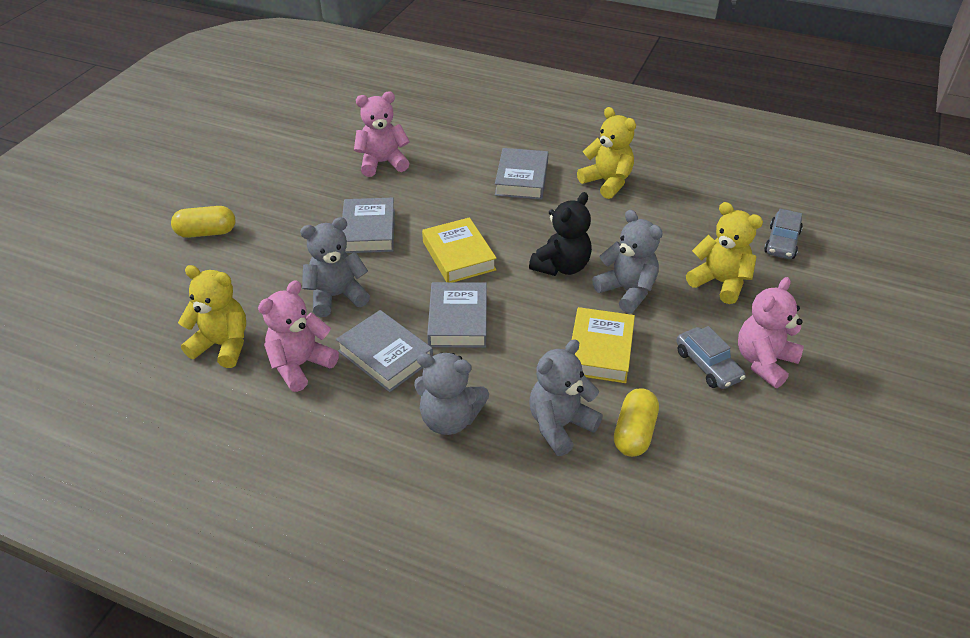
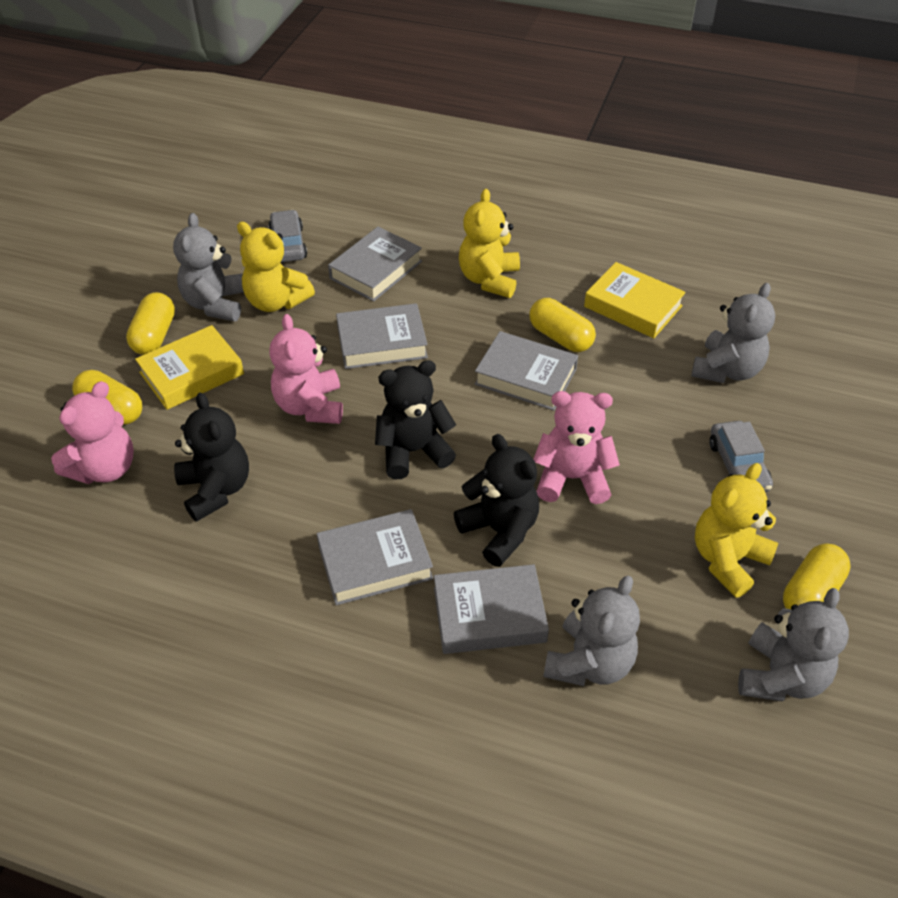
black teddy bear: 1 -> 3
grey book: 4 -> 5
yellow capsule: 2 -> 4

